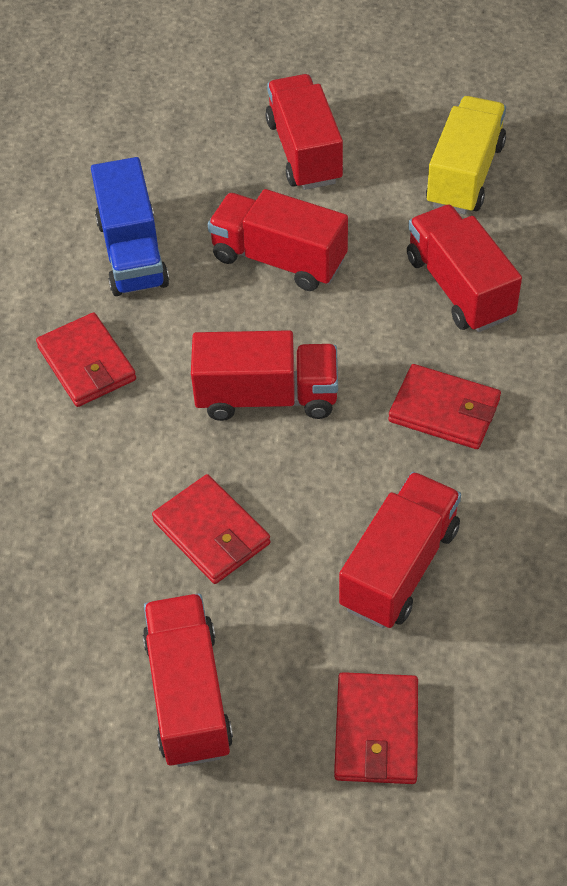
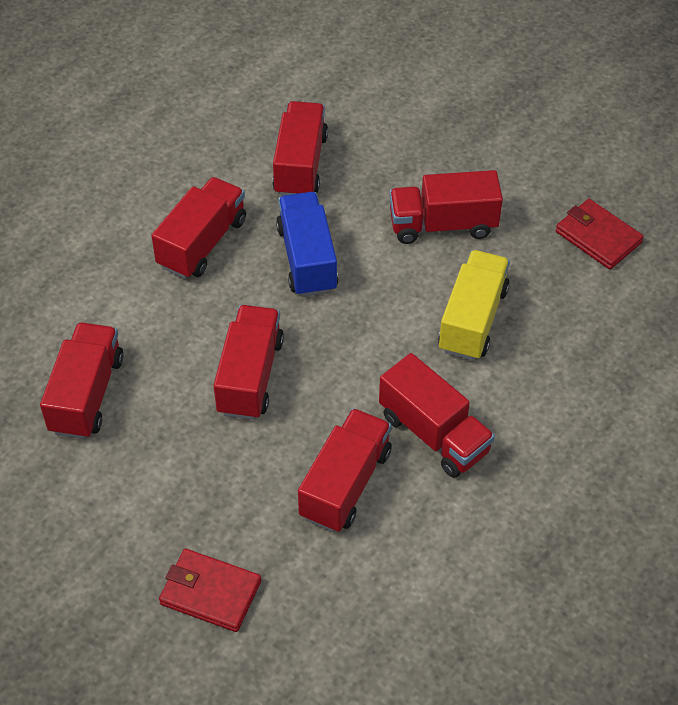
red truck: 6 -> 7
red wallet: 4 -> 2

